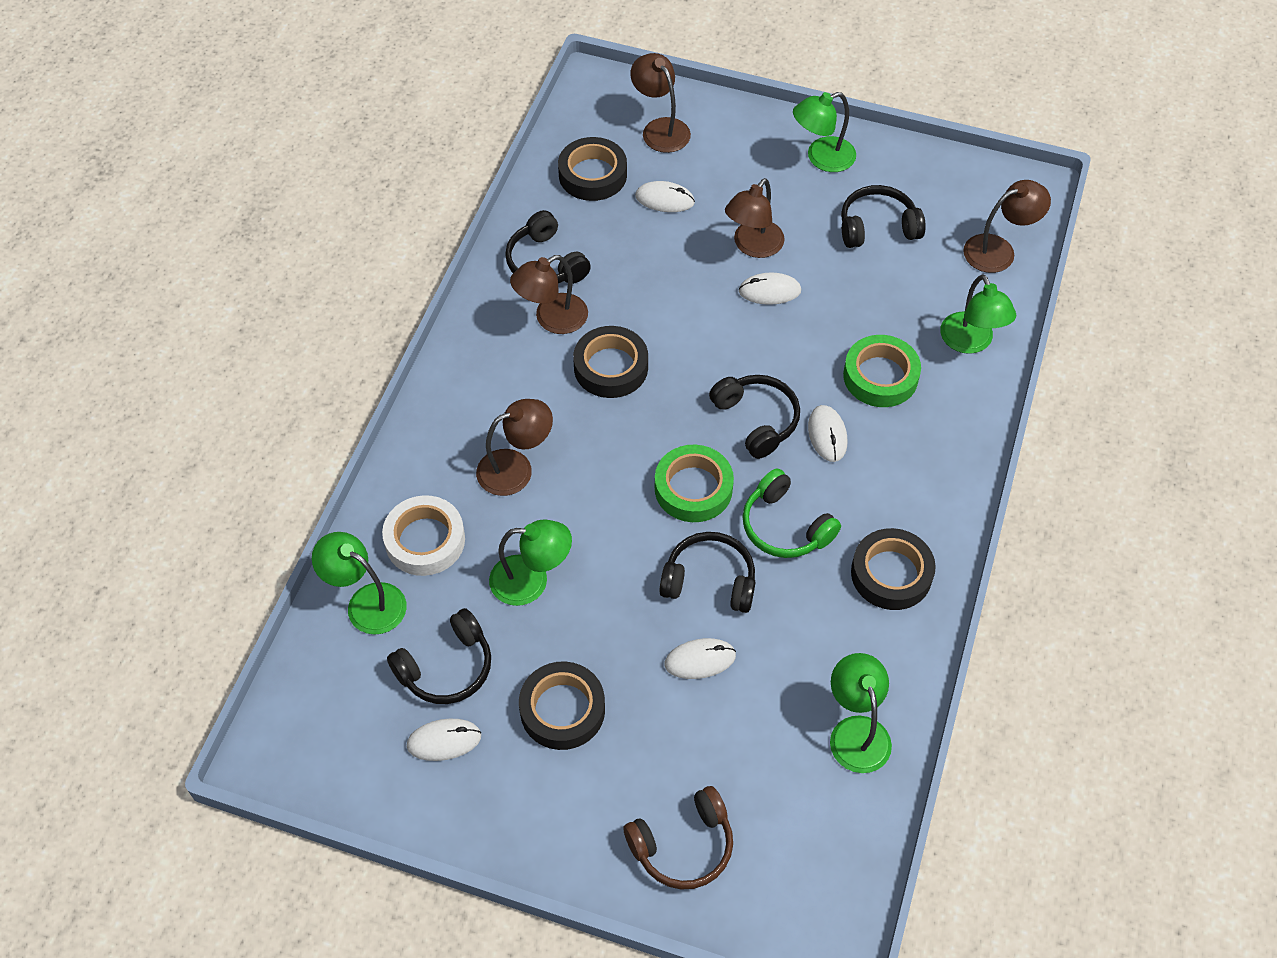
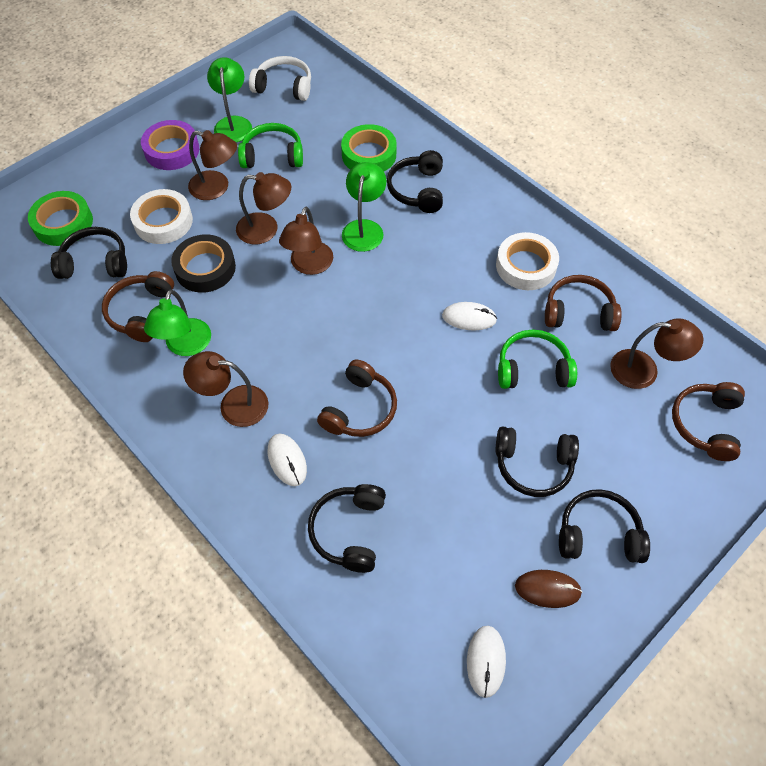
black tape: 4 -> 1
brown headphones: 1 -> 4
brown mouse: 0 -> 1
green headphones: 1 -> 2
green lamp: 5 -> 3
purple tape: 0 -> 1
white headphones: 0 -> 1
white mouse: 5 -> 3
white tape: 1 -> 2

